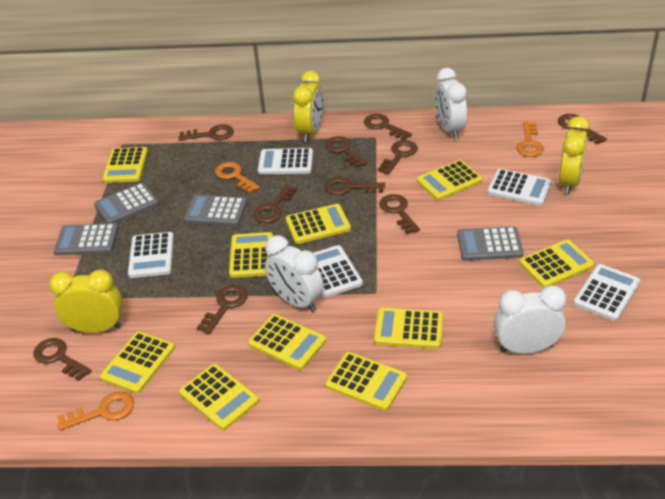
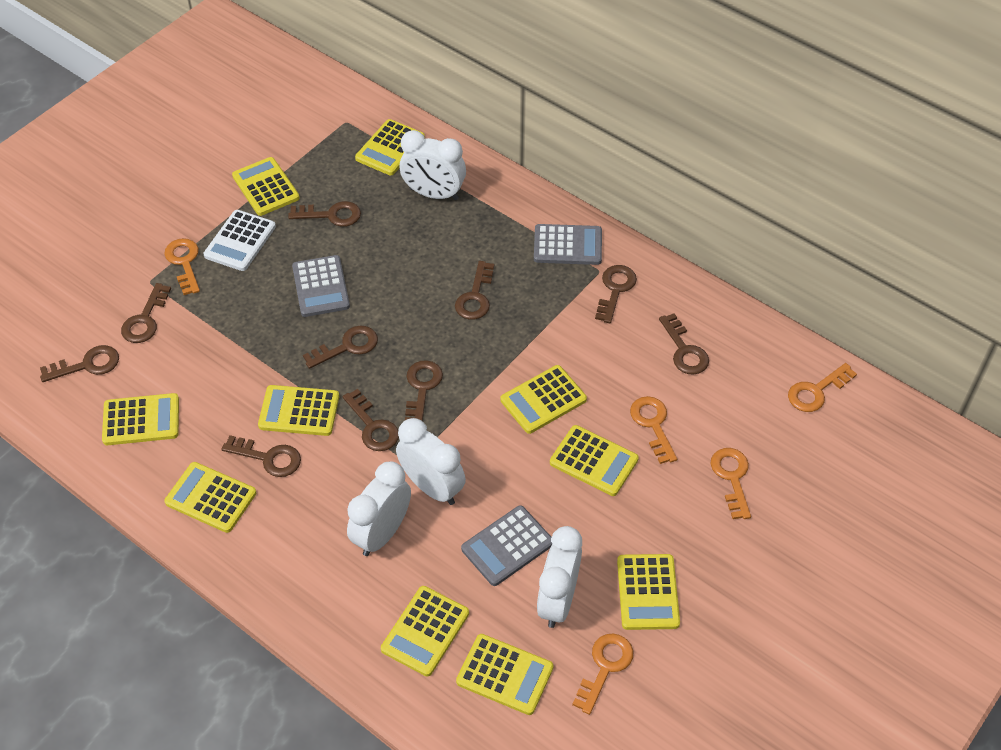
grey calculator: 4 -> 3
orange key: 3 -> 5
white calculator: 5 -> 1
white clock: 3 -> 4
yellow clock: 3 -> 0

